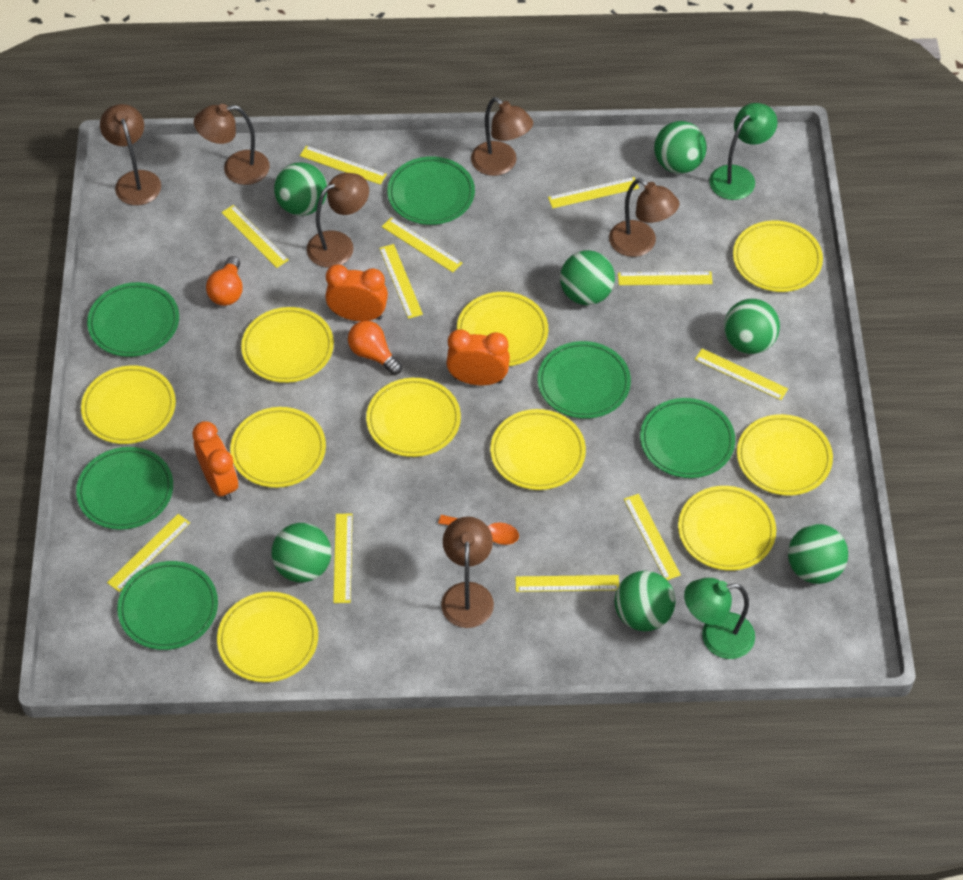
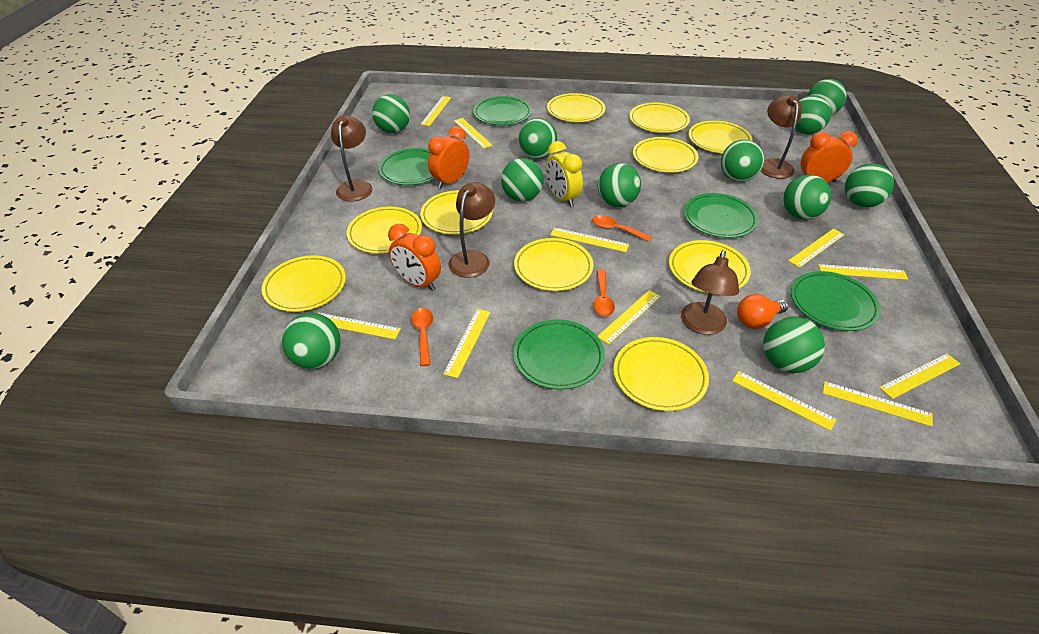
brown lamp: 6 -> 4
green ball: 7 -> 11
green lamp: 2 -> 0
green plate: 6 -> 5
orange light bulb: 2 -> 1
orange spoon: 1 -> 3
yellow clock: 0 -> 1

